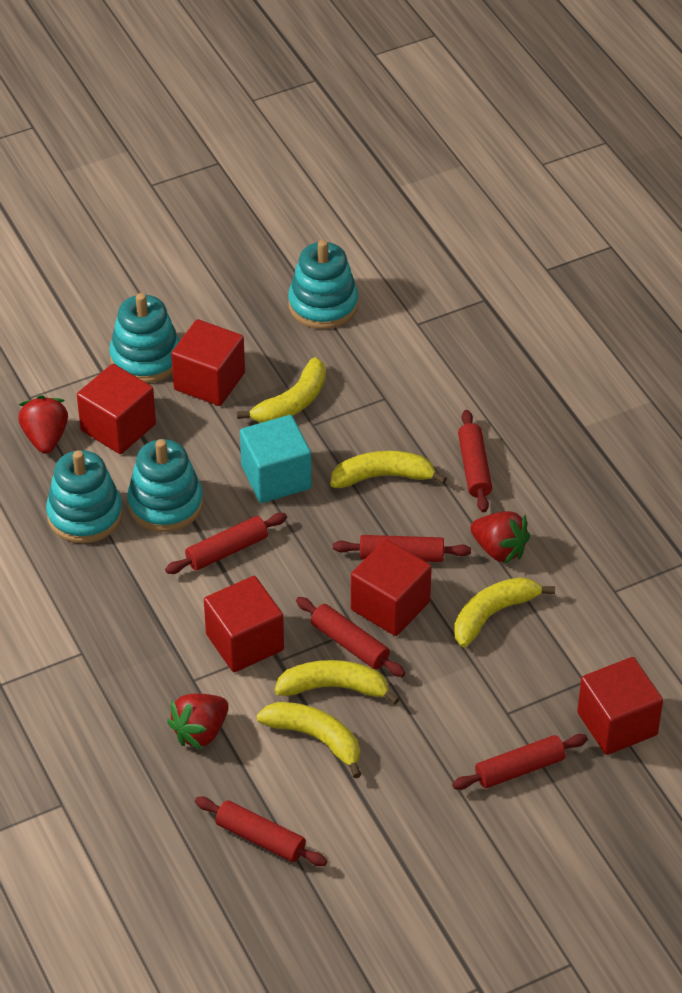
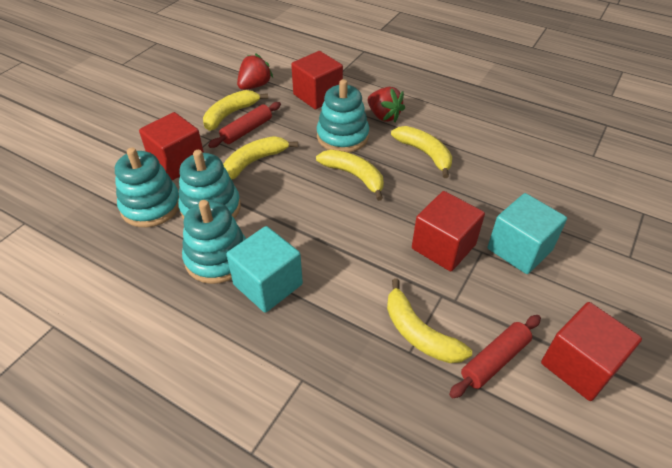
red cube: 5 -> 4
red rolling pin: 6 -> 2
red strawberry: 3 -> 2
turquoise cube: 1 -> 2

